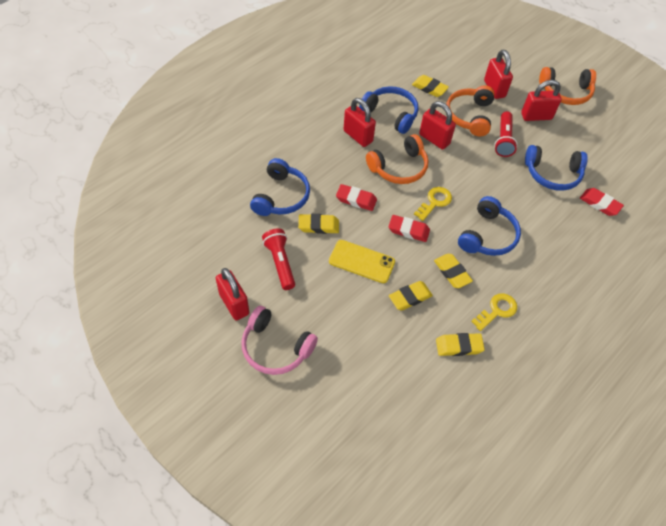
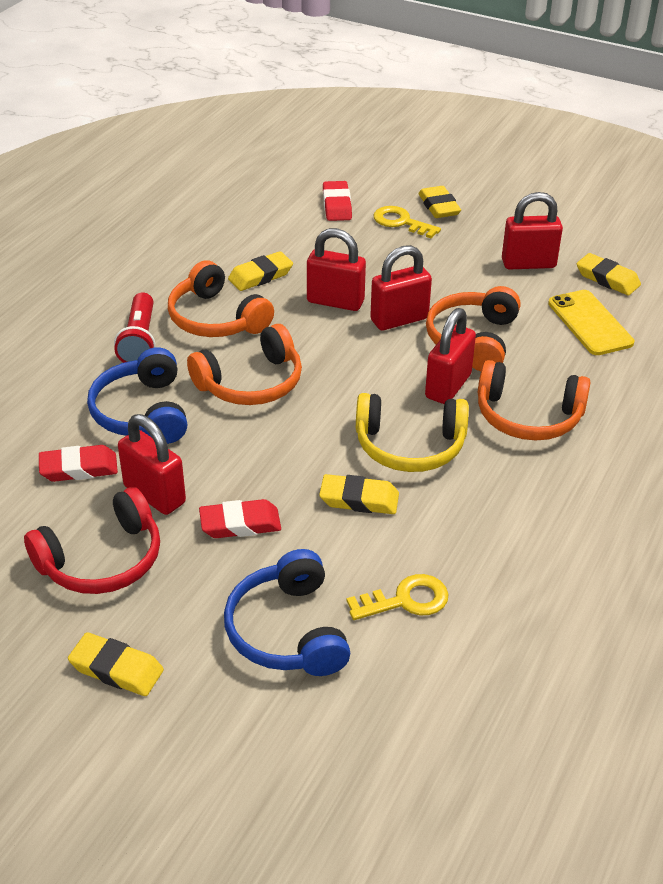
blue headphones: 4 -> 2
orange headphones: 3 -> 4
pink headphones: 1 -> 0
red flashlight: 2 -> 1
red headphones: 0 -> 1
yellow headphones: 0 -> 1

